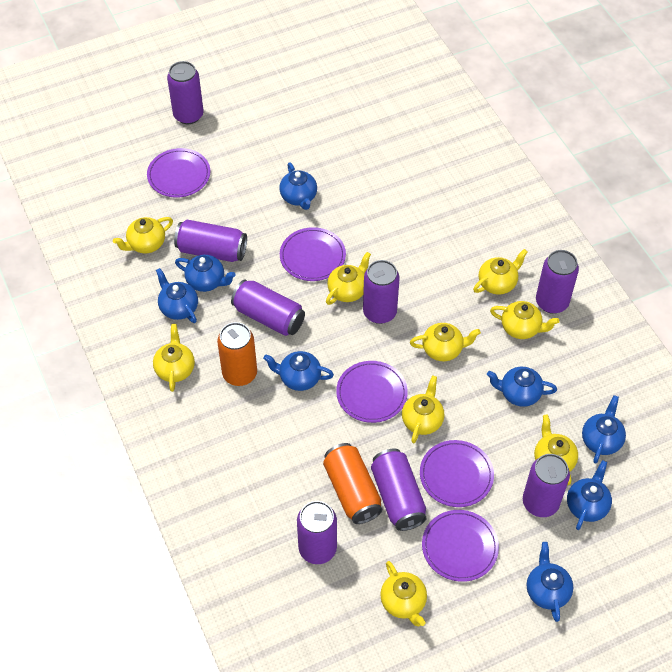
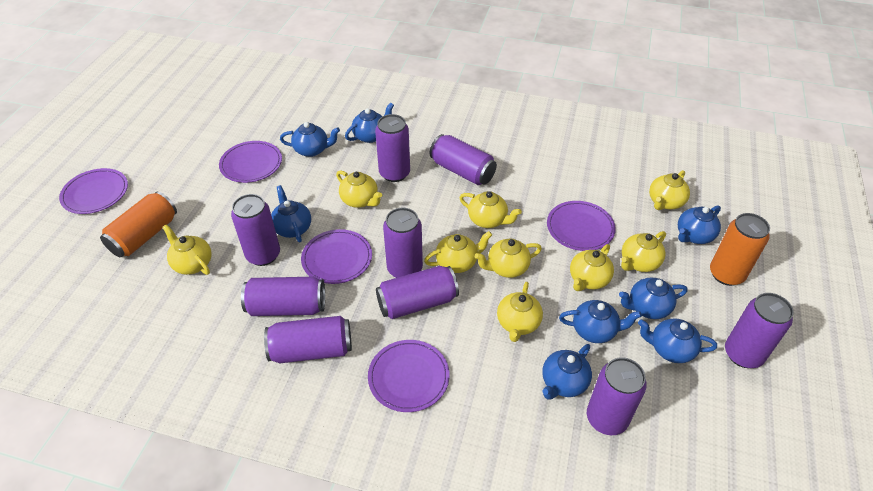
purple can: 8 -> 9

